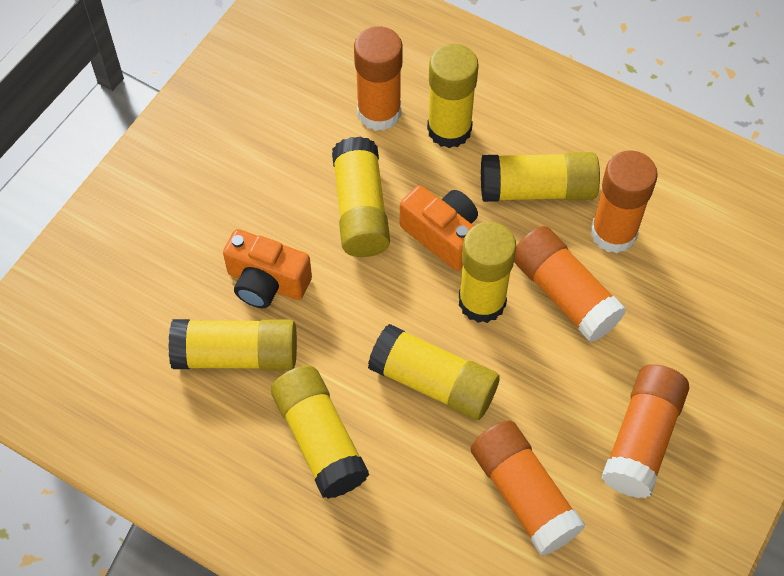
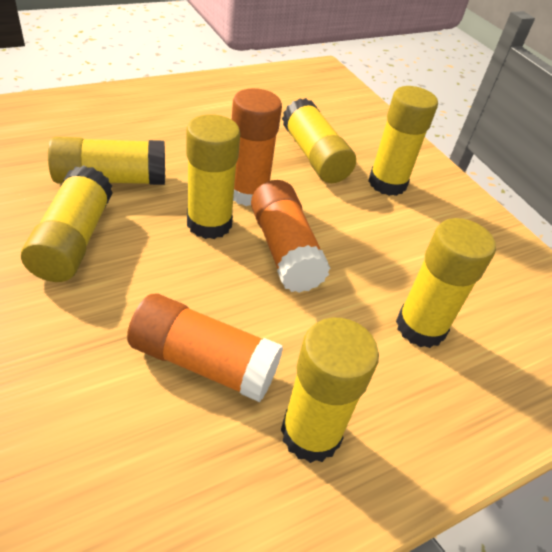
orange camera: 2 -> 0
orange glue stick: 5 -> 3

